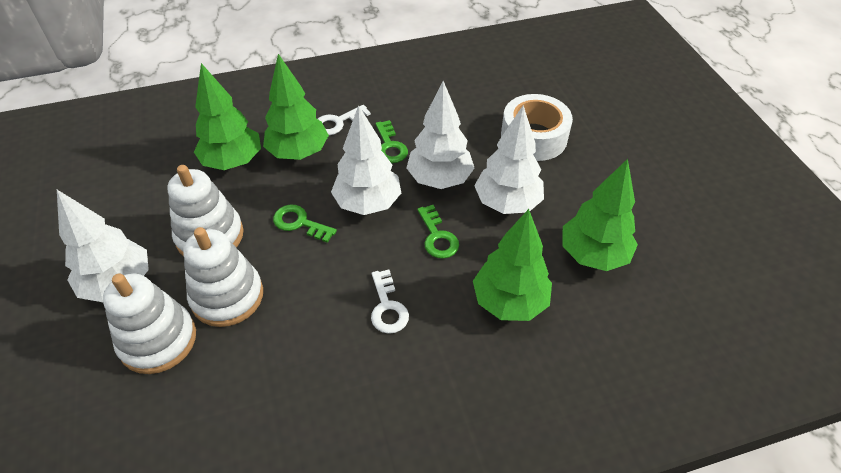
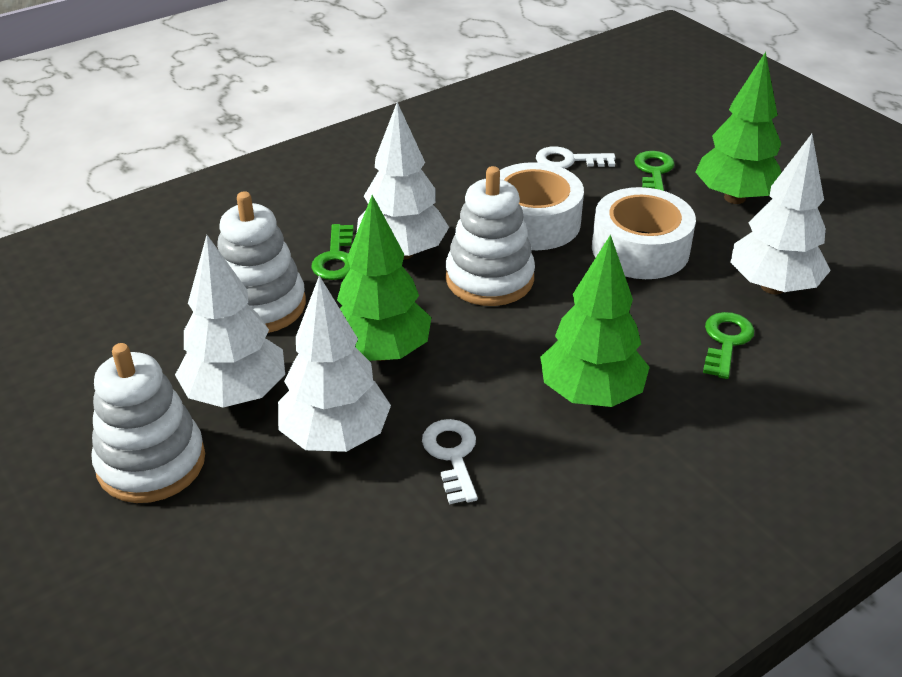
green tree: 4 -> 3
white tape: 1 -> 2

